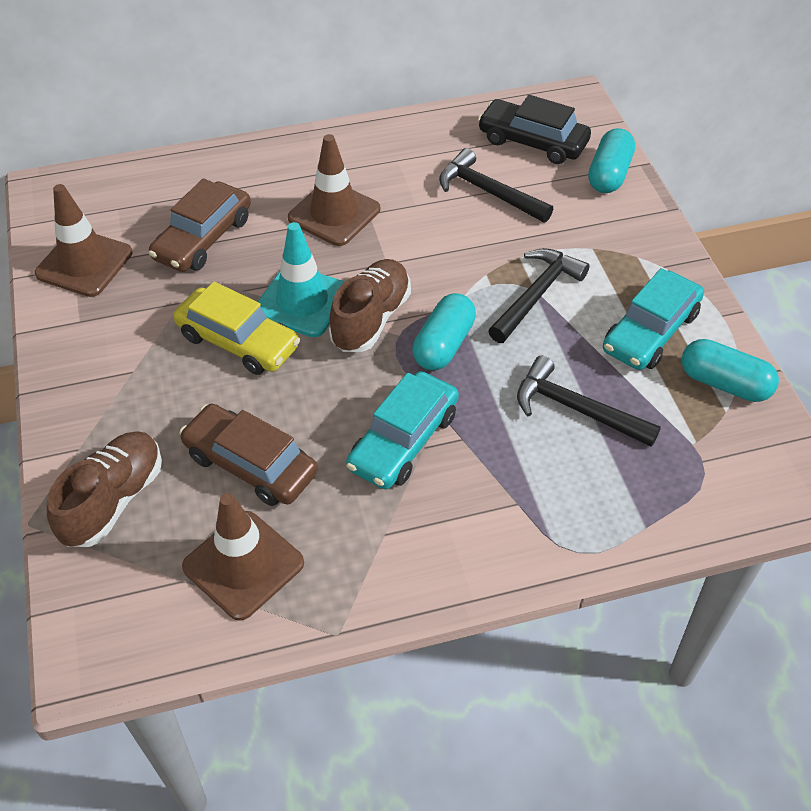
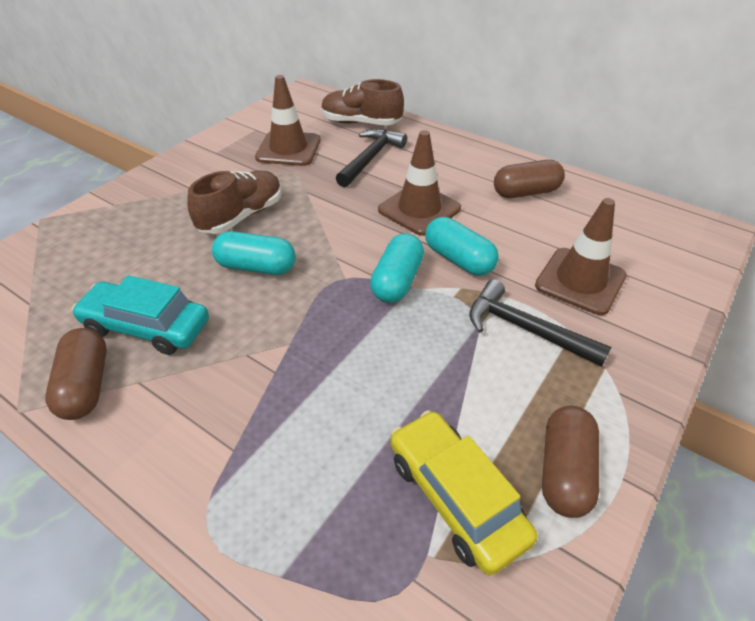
black car: 1 -> 0
black hammer: 3 -> 2
brown capsule: 0 -> 3
brown car: 2 -> 0
turquoise car: 2 -> 1
turquoise traffic cone: 1 -> 0

